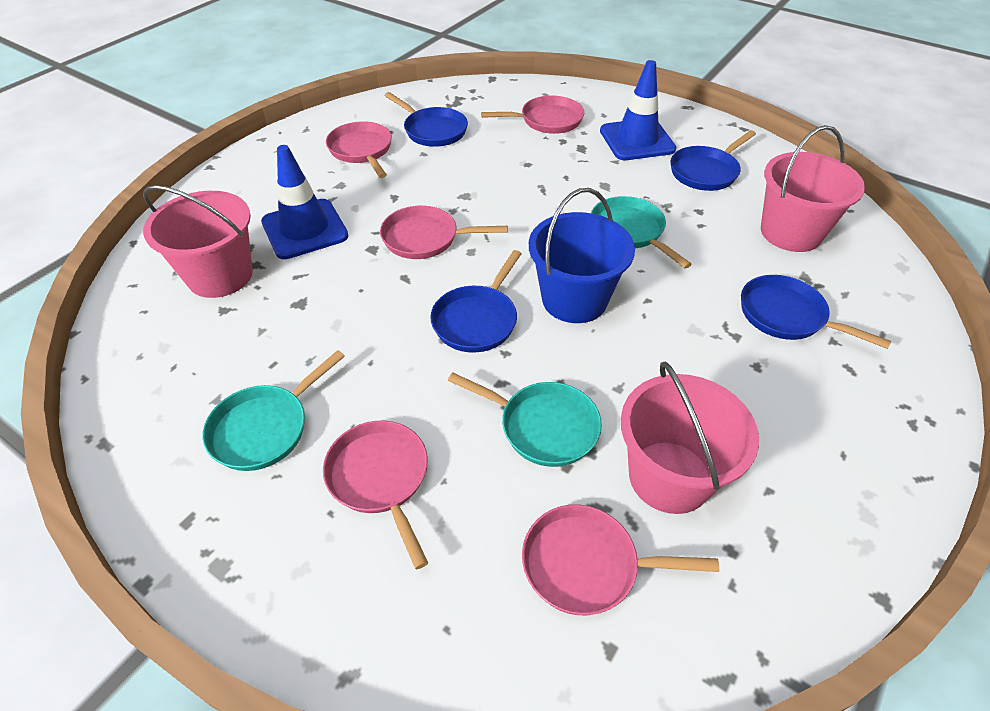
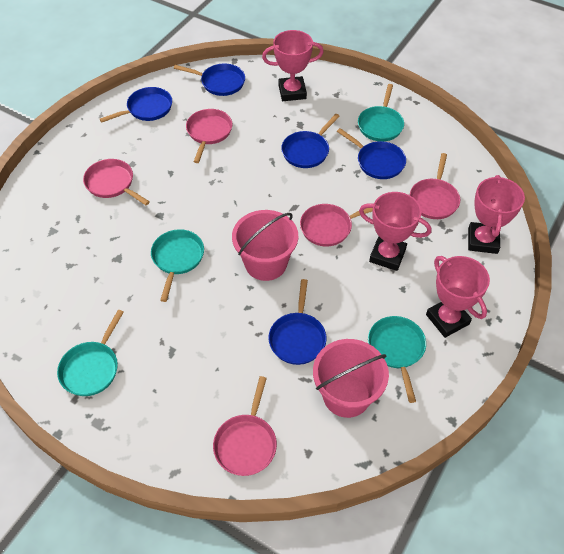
blue bucket: 1 -> 0
blue pan: 4 -> 5
blue traffic cone: 2 -> 0
pink bucket: 3 -> 2
pink trophy: 0 -> 4
turquoise pan: 3 -> 4

